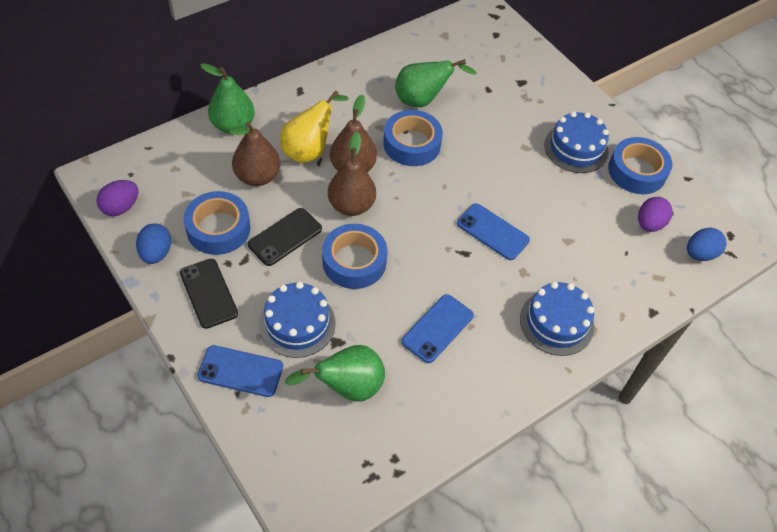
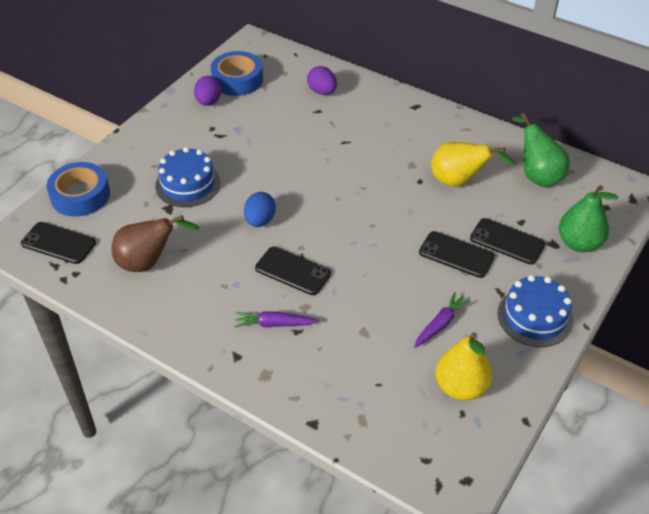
black phone: 2 -> 4
blue cake: 3 -> 2
blue egg: 2 -> 1
blue phone: 3 -> 0
blue tape: 4 -> 2
brown pear: 3 -> 1
green pear: 3 -> 2
purple carrot: 0 -> 2
yellow pear: 1 -> 2

